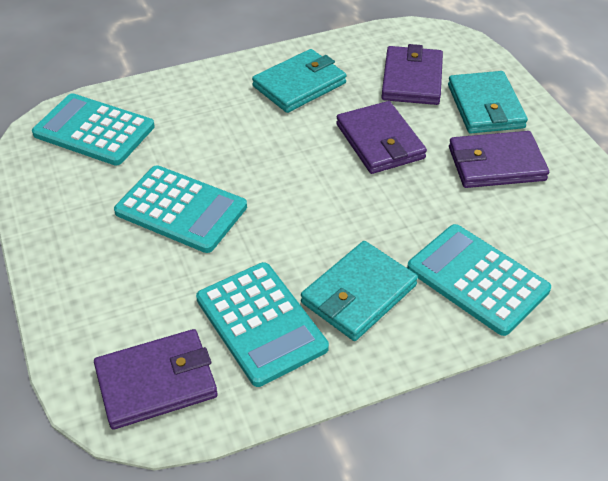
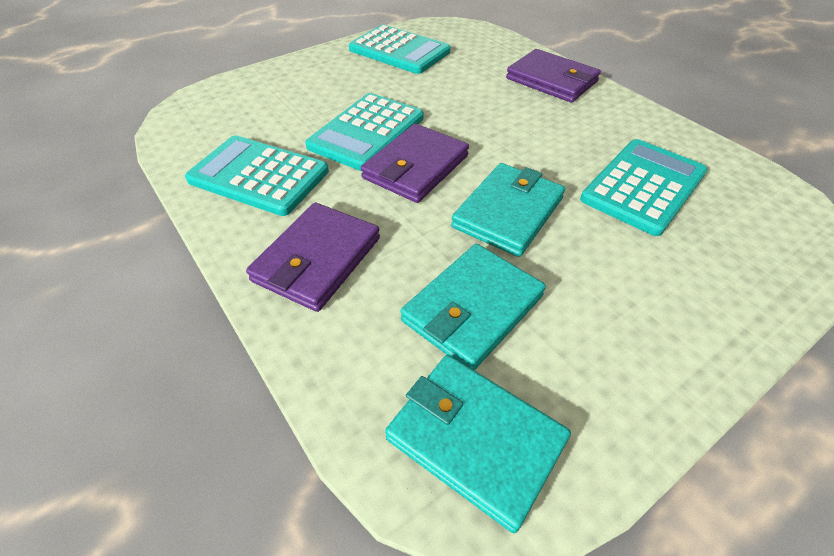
purple wallet: 4 -> 3

